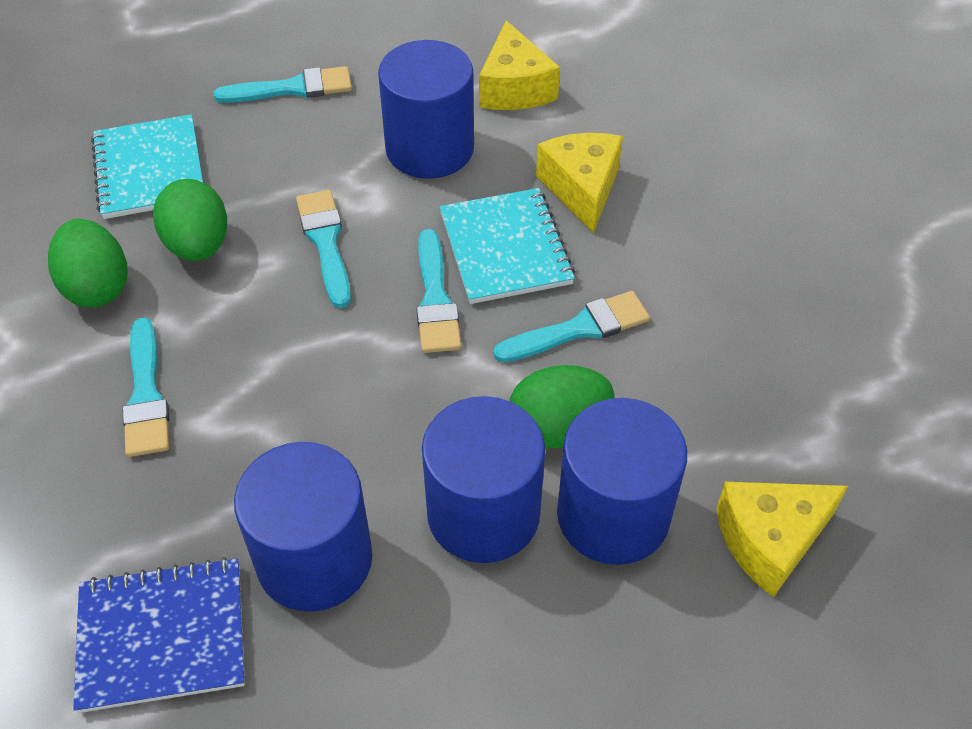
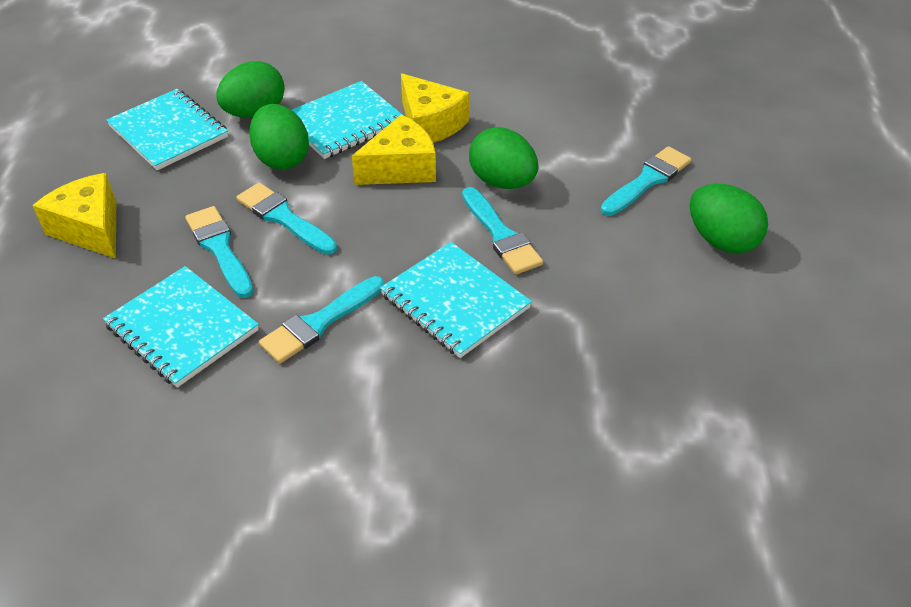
blue cylinder: 4 -> 0
blue notebook: 1 -> 0
green egg: 3 -> 4
turquoise notebook: 2 -> 4

